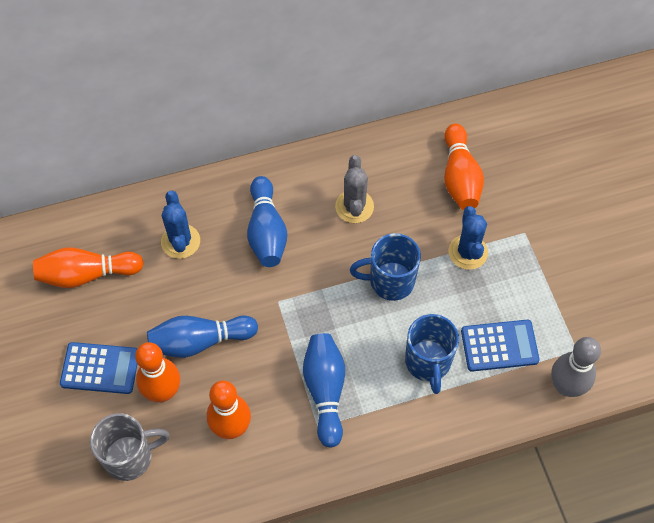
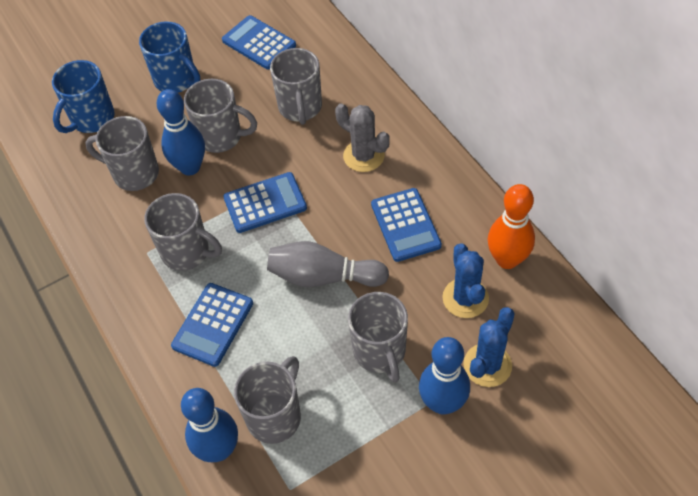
blue calculator: 2 -> 4
grey mug: 1 -> 6
orange bowling pin: 4 -> 1

